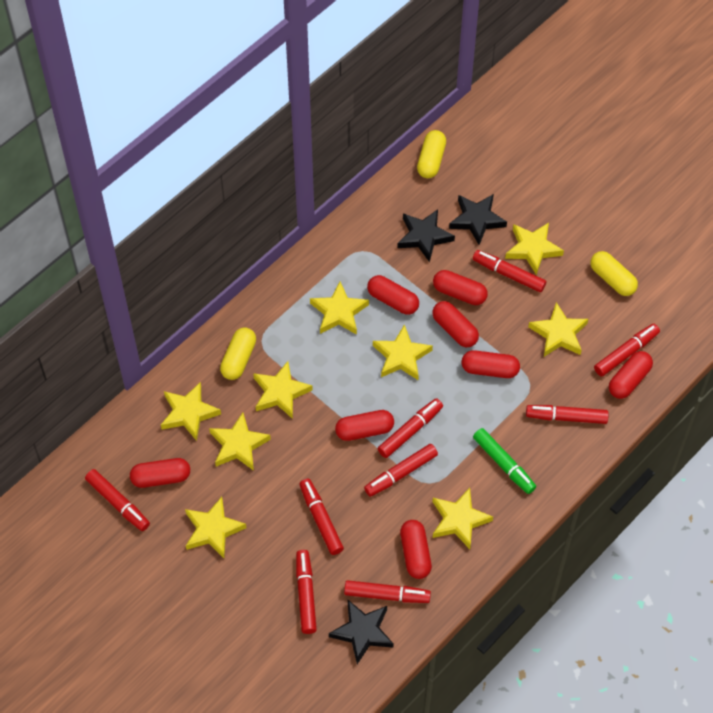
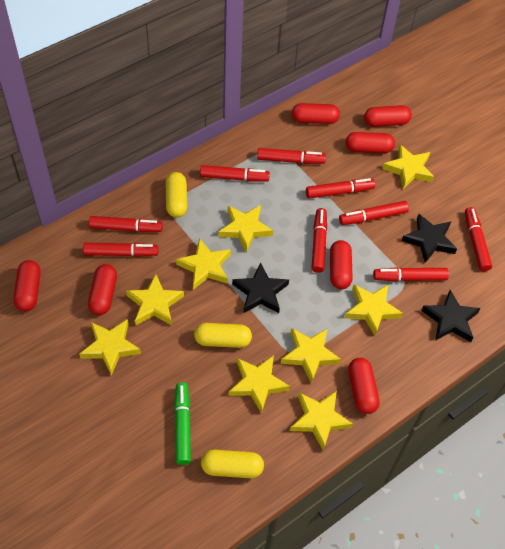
red capsule: 8 -> 7

